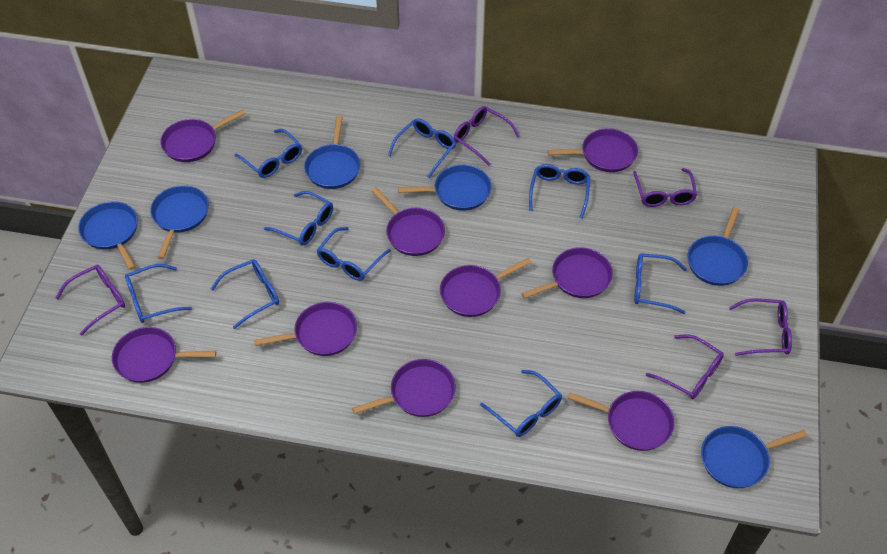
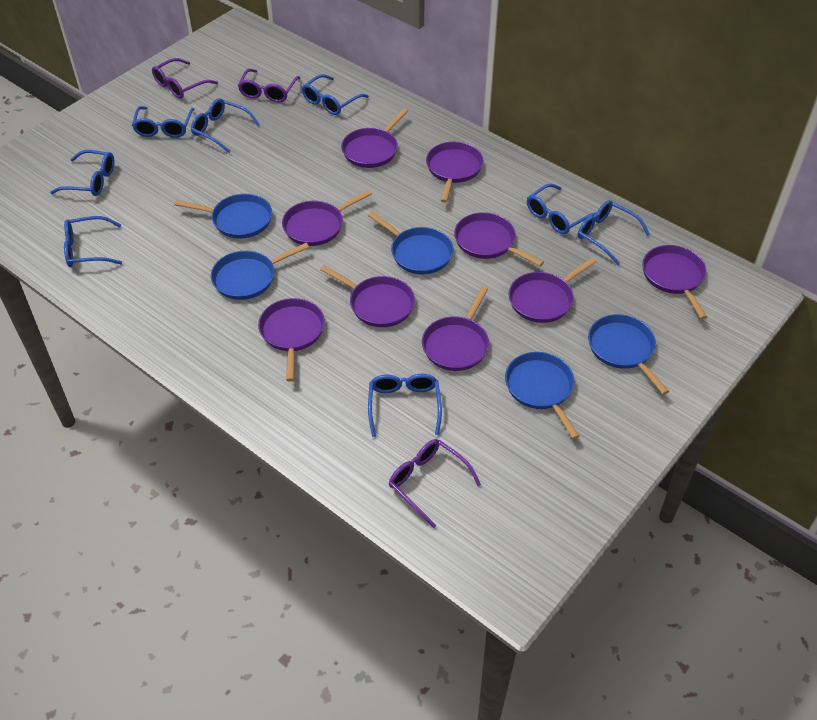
blue glasses: 9 -> 8
blue pan: 6 -> 5
purple glasses: 5 -> 3

